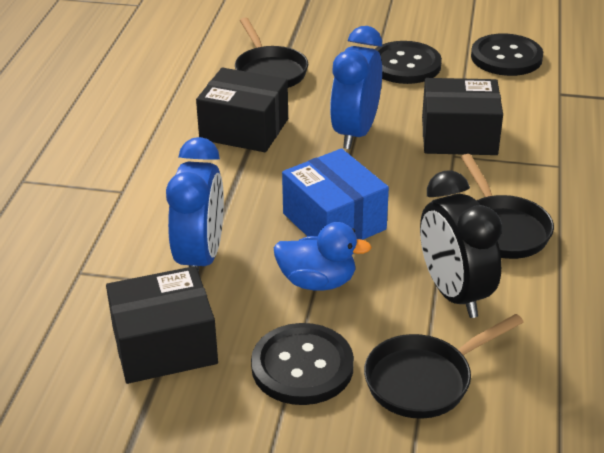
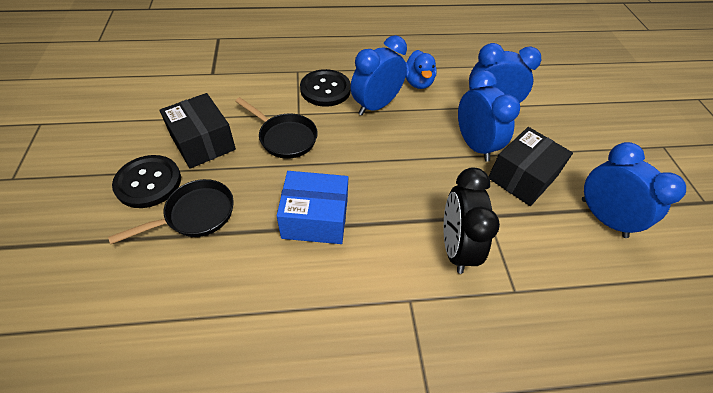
black box: 3 -> 2
black button: 3 -> 2
black pan: 3 -> 2
blue clock: 2 -> 4

